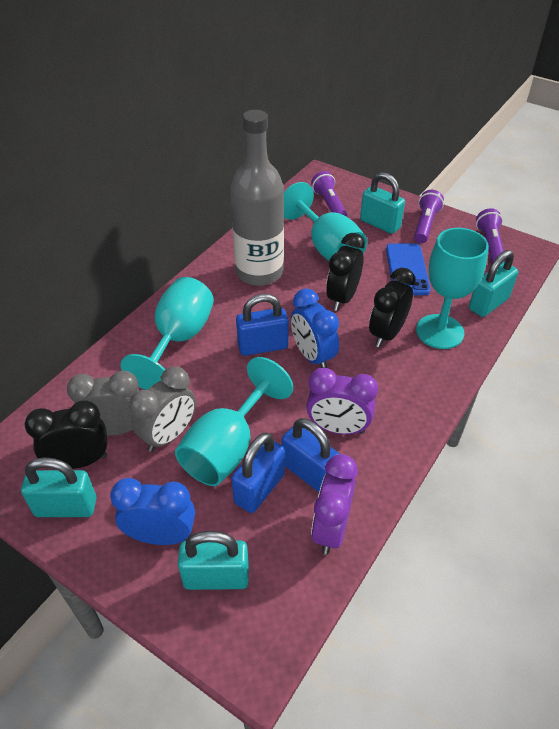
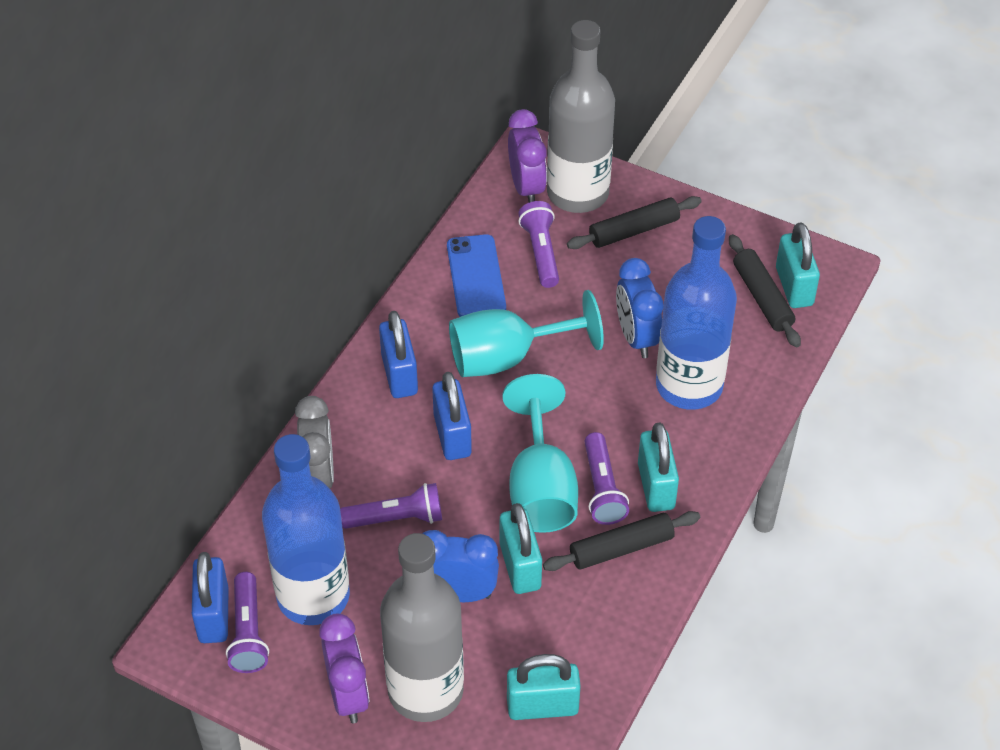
black clock: 3 -> 0
black rolling pin: 0 -> 3
blue bottle: 0 -> 2
grey bottle: 1 -> 2
grey clock: 2 -> 1
purple flashlight: 3 -> 4
turquoise goblet: 4 -> 2

